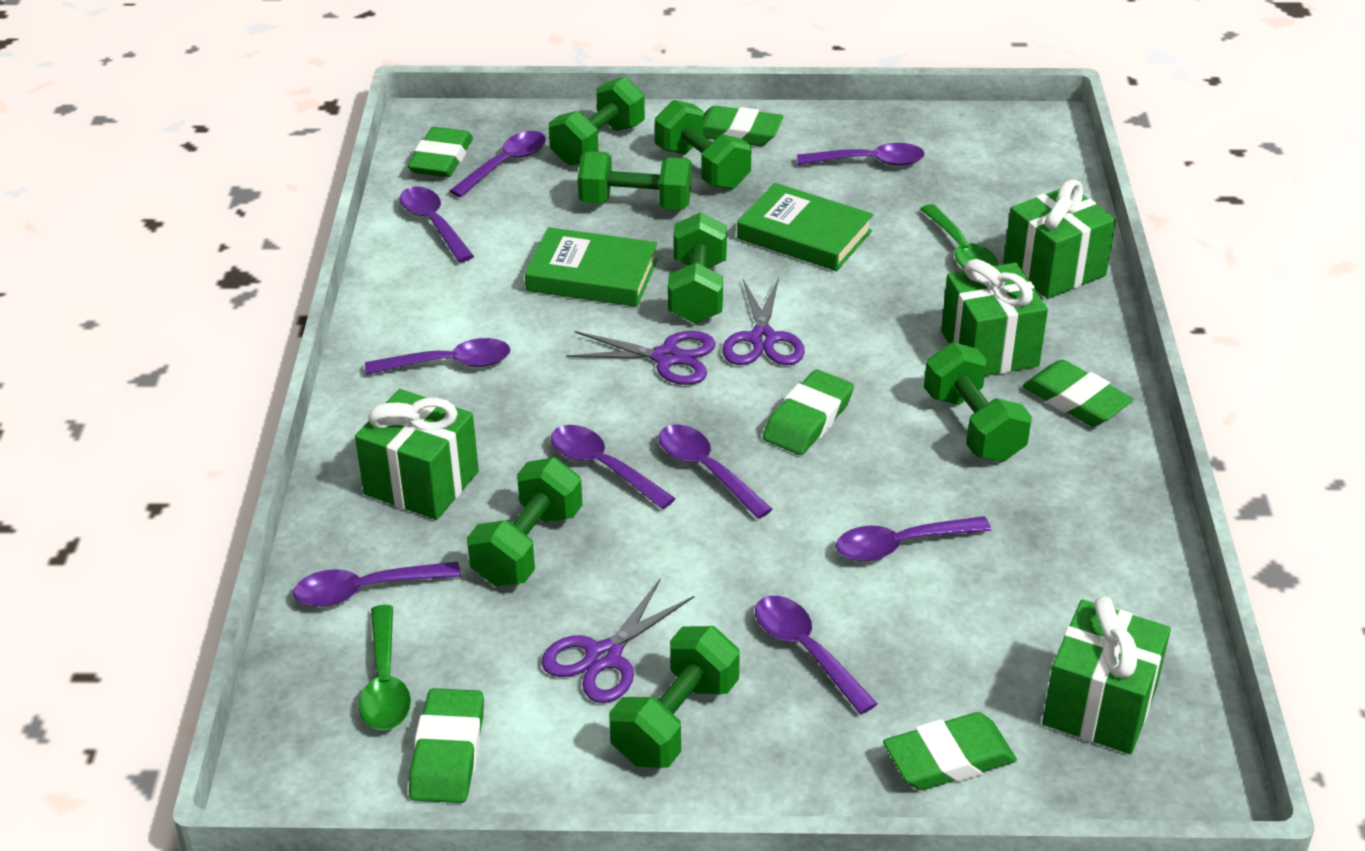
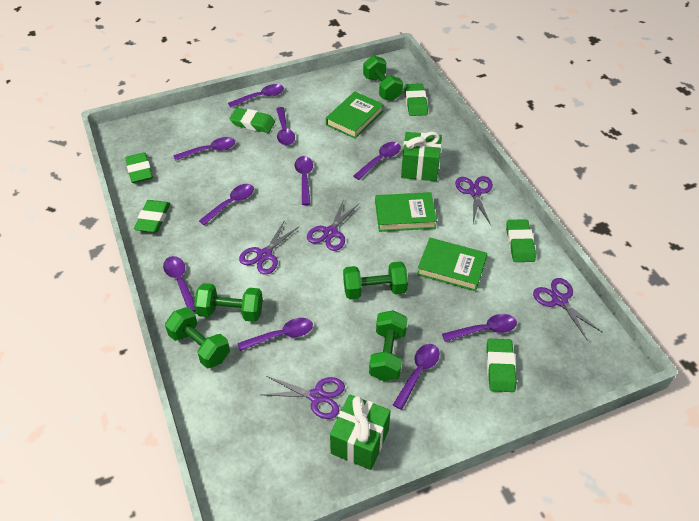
green book: 2 -> 3
green dumbbell: 7 -> 5
green gift: 4 -> 2
green spoon: 2 -> 0
purple scissors: 3 -> 5
purple spoon: 9 -> 10

